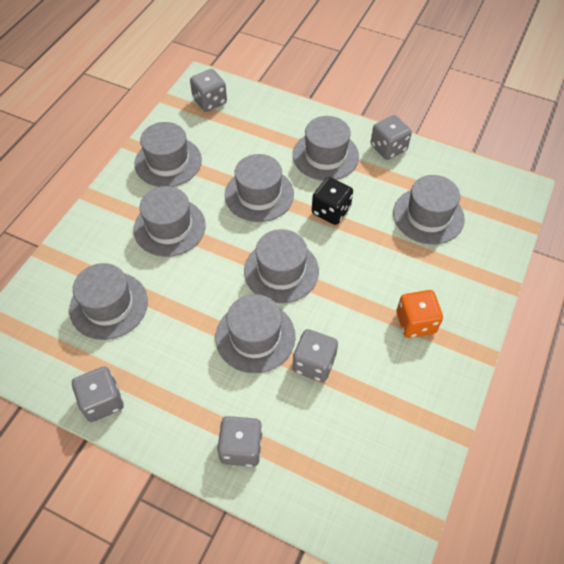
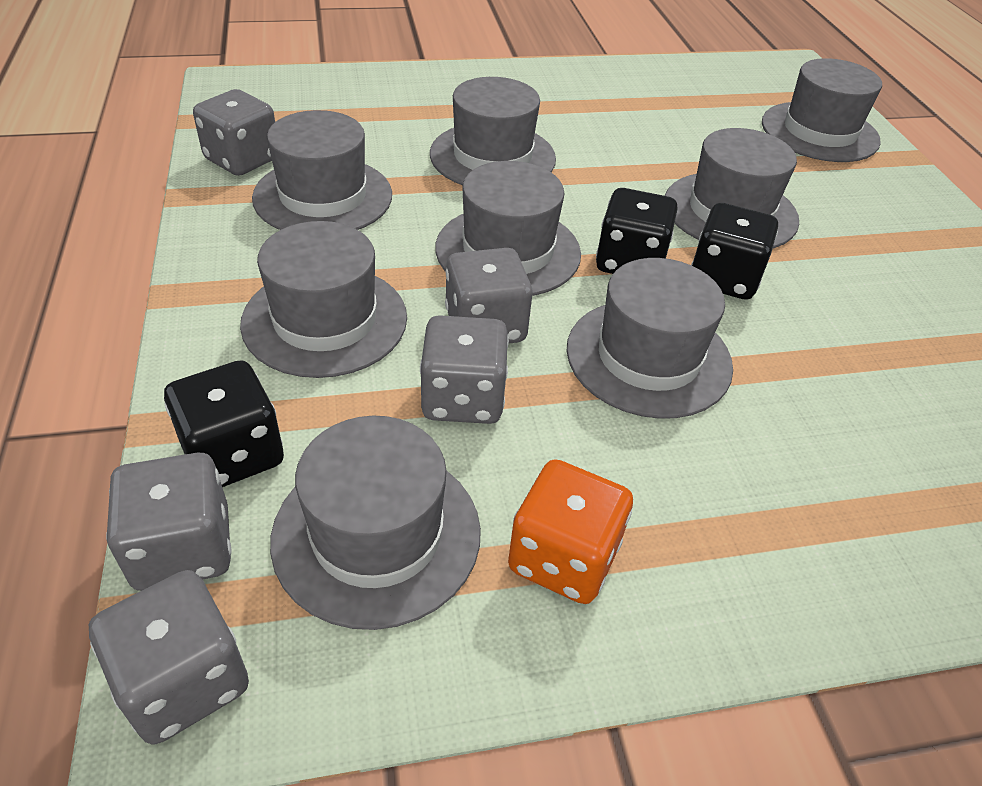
black dice: 1 -> 3

